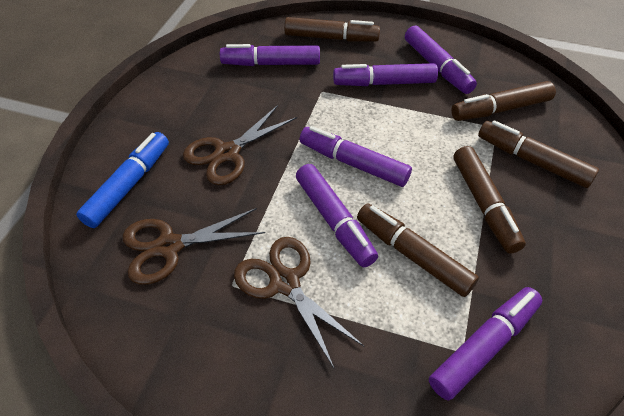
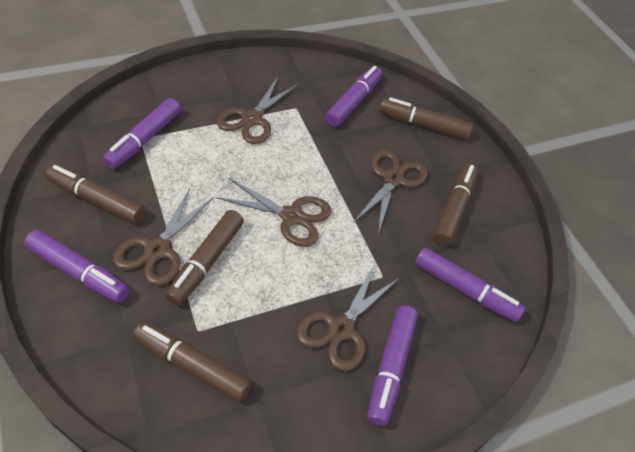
blue marker: 1 -> 0
brown scissors: 3 -> 5
purple marker: 6 -> 5

